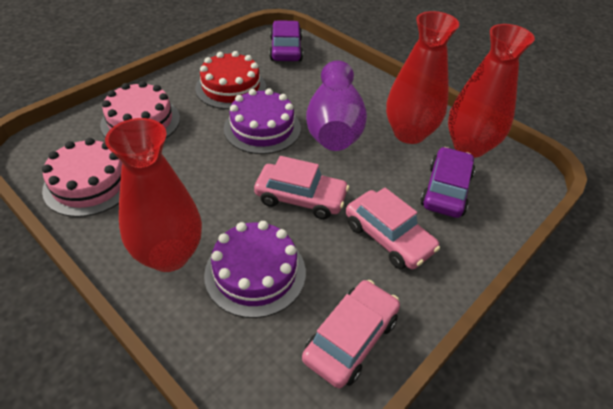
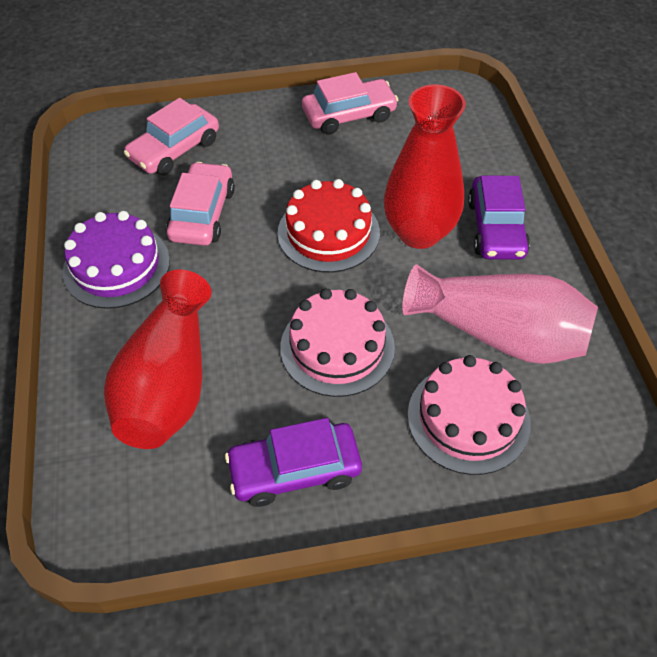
pink vase: 0 -> 1
purple cake: 2 -> 1
purple vase: 1 -> 0
red vase: 3 -> 2

